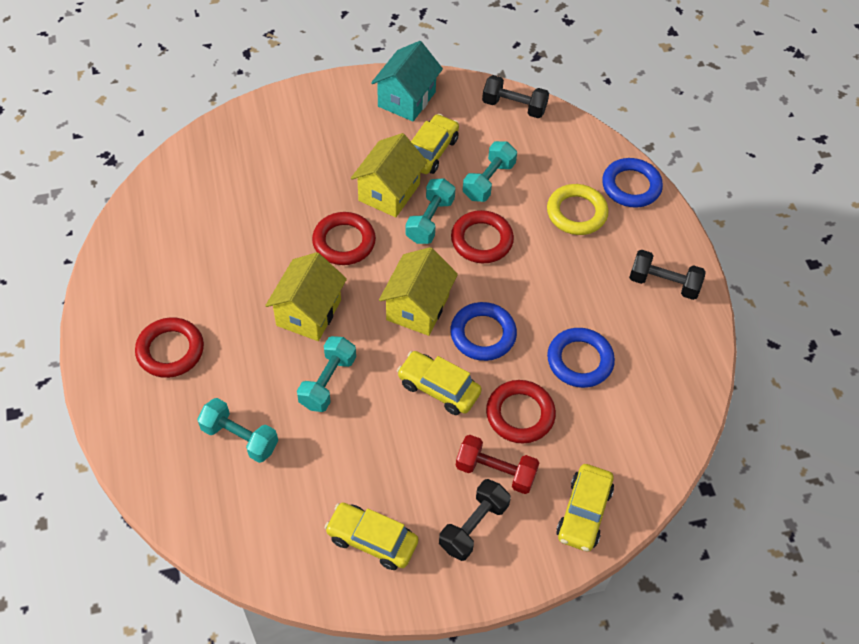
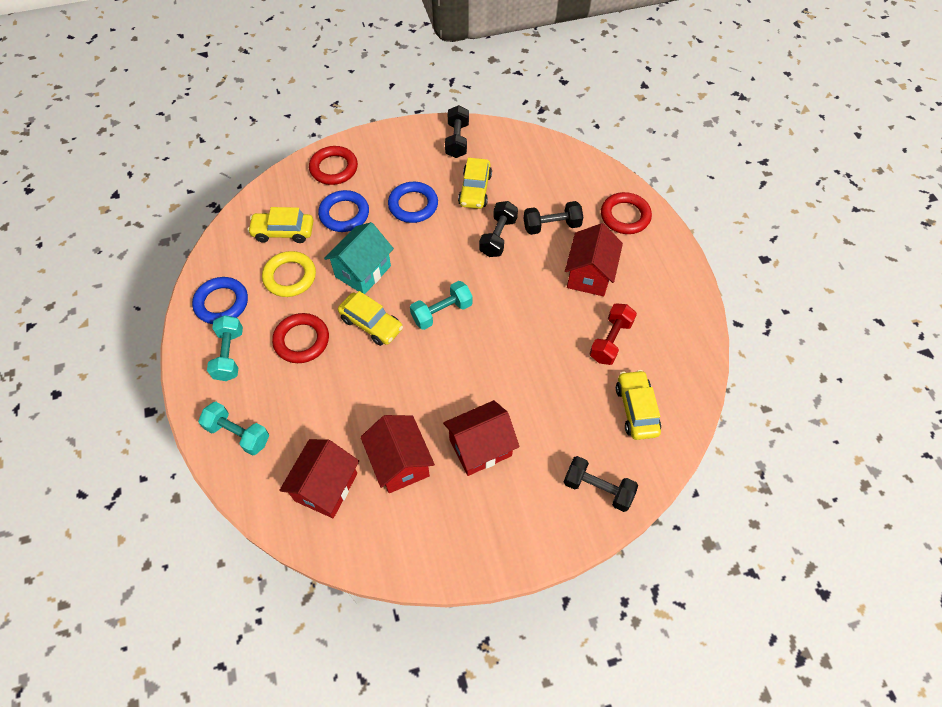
black dumbbell: 3 -> 4
red house: 0 -> 4
red ring: 4 -> 3
turquoise dumbbell: 4 -> 3
yellow house: 3 -> 0

